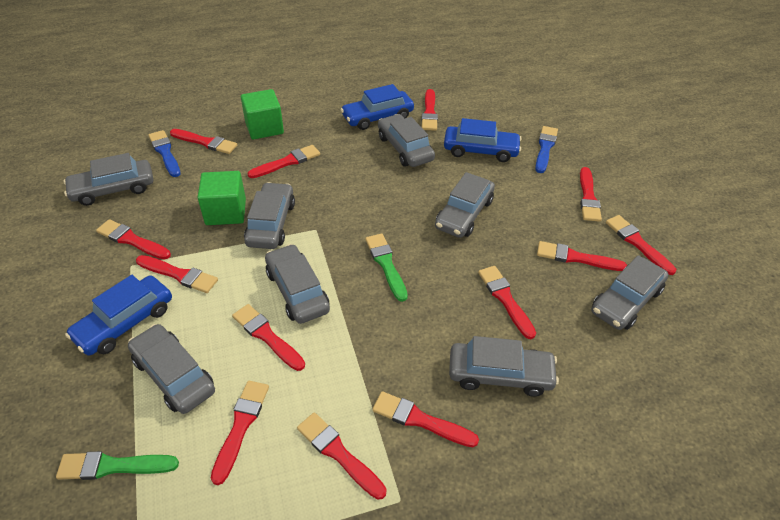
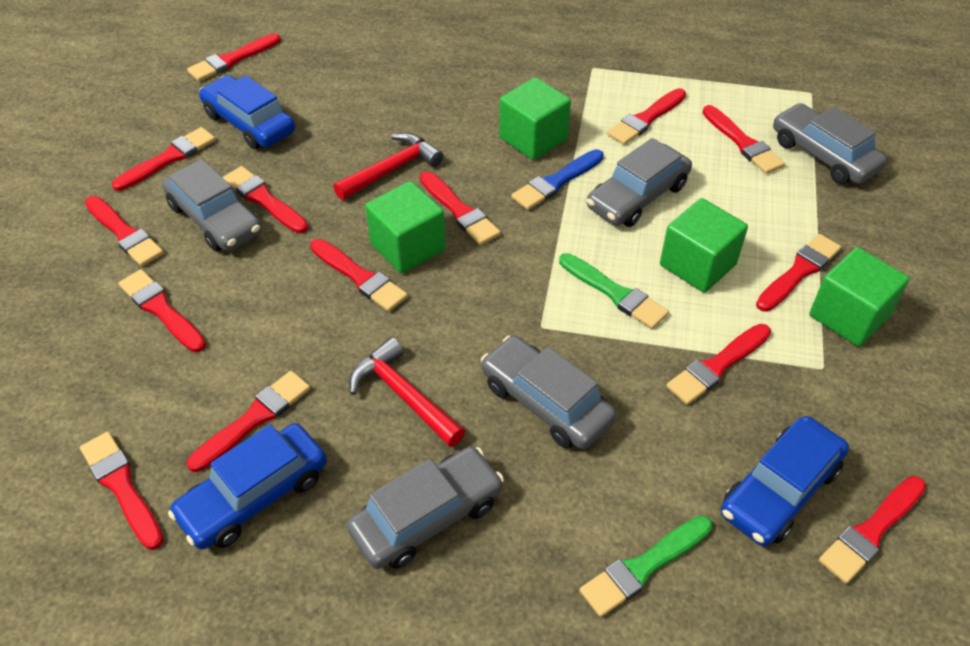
blue brush: 2 -> 1
green cube: 2 -> 4
grey car: 8 -> 5
red brush: 13 -> 14
red hammer: 0 -> 2

